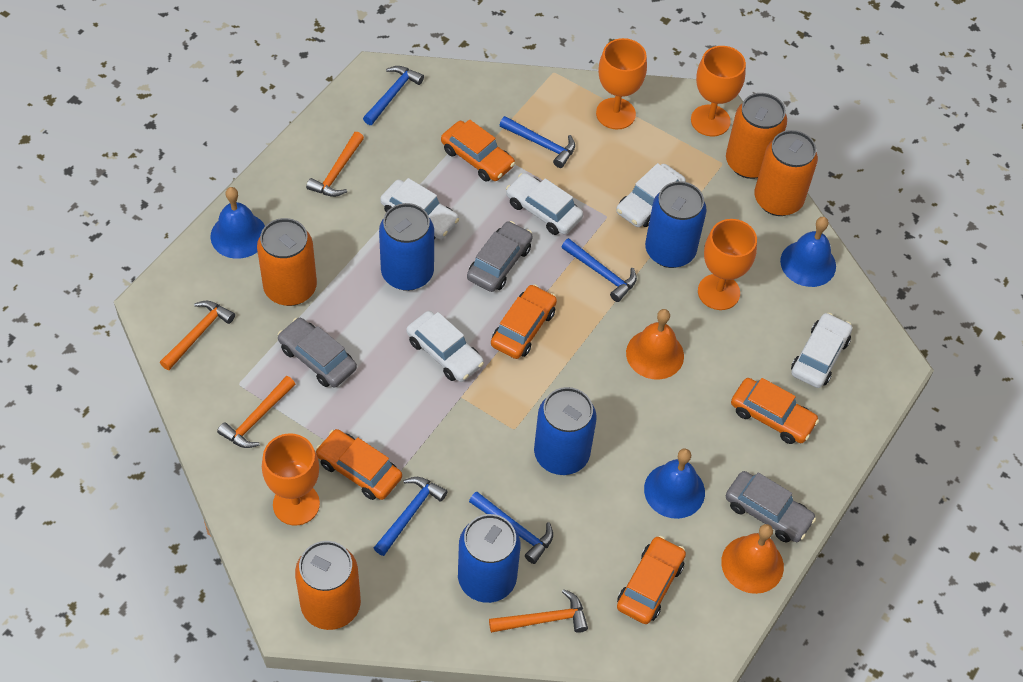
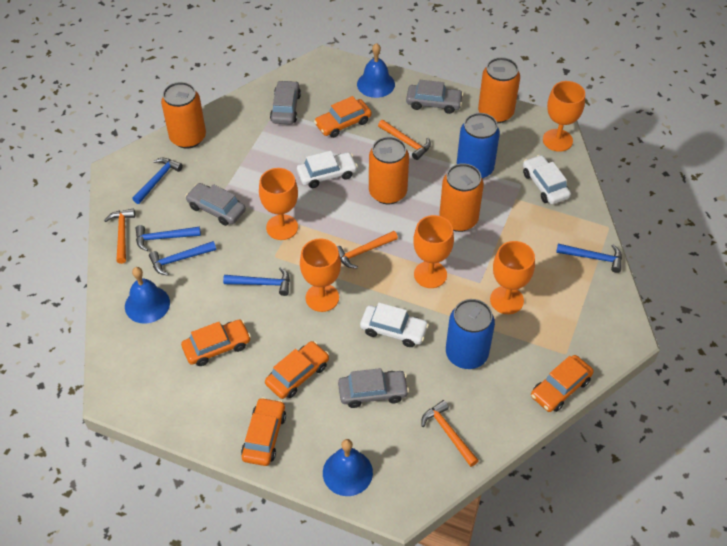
blue can: 4 -> 2
grey car: 3 -> 4
orange bell: 2 -> 0
orange goblet: 4 -> 5
white car: 5 -> 3

